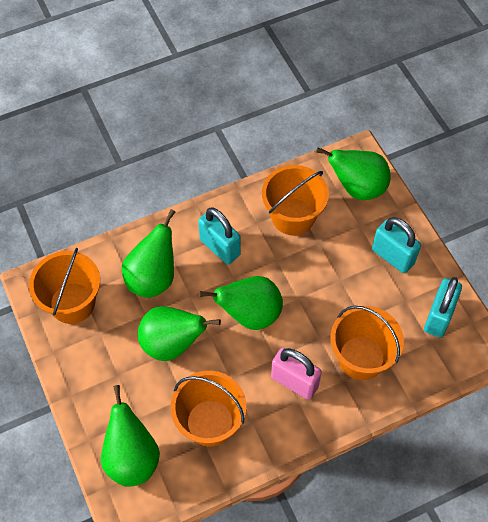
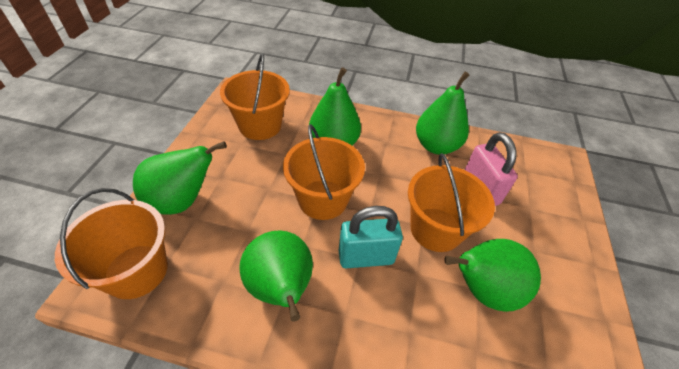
turquoise padlock: 3 -> 1

